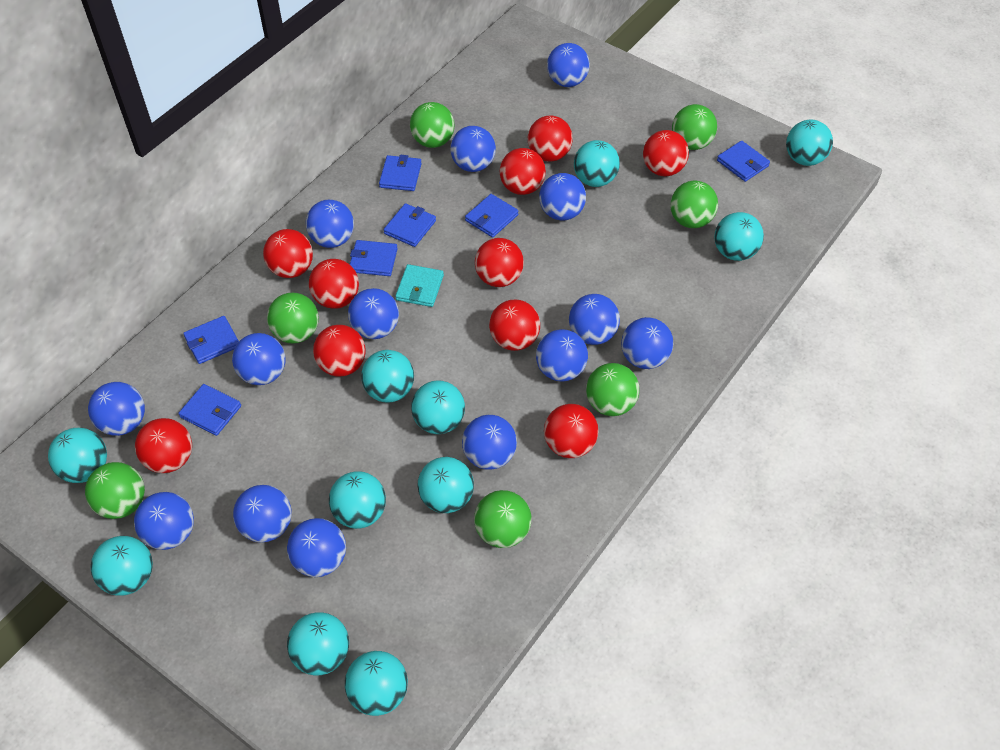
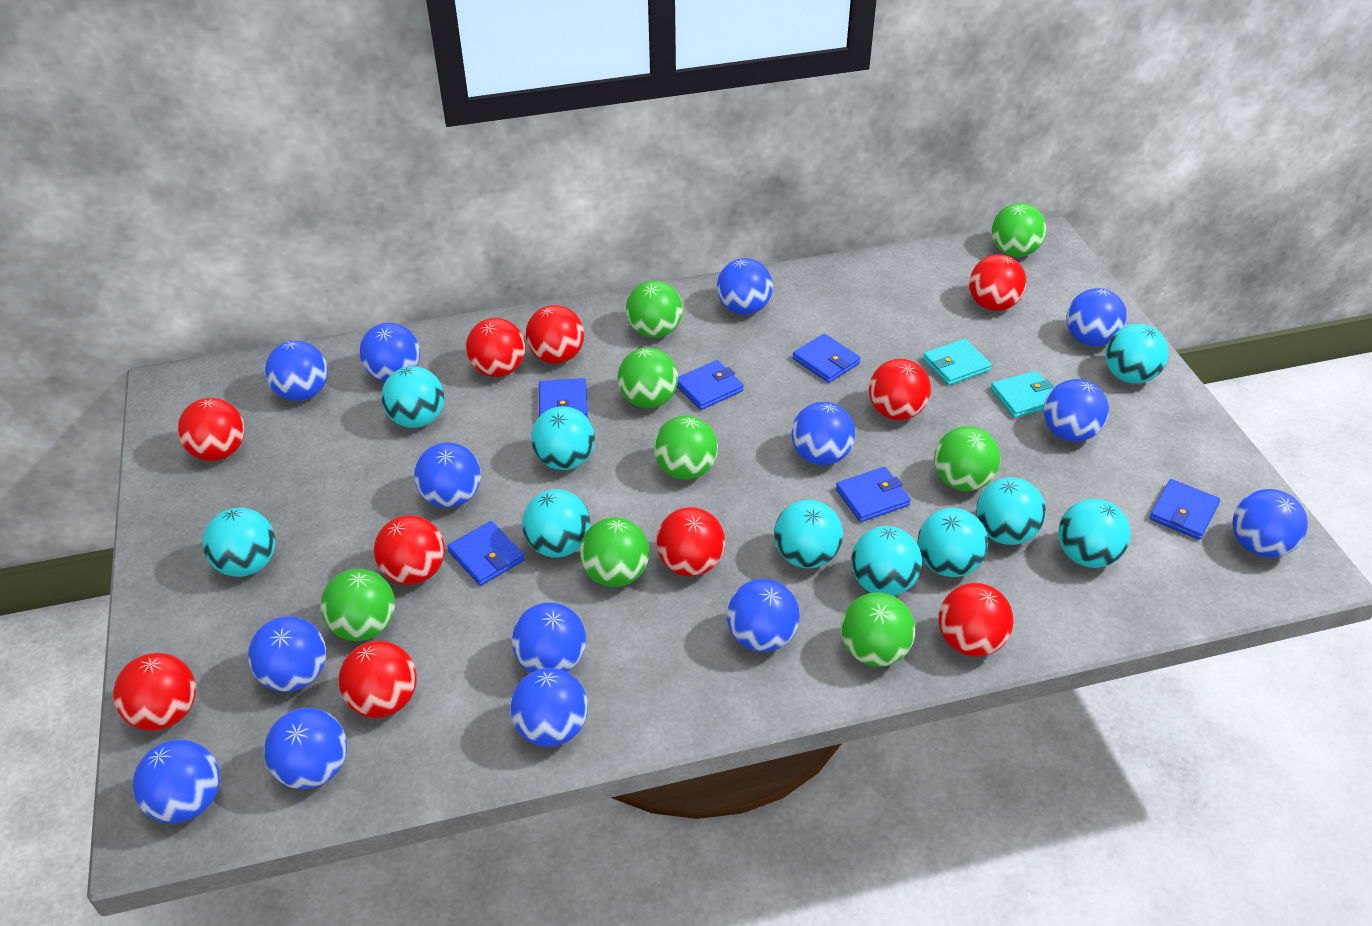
blue wallet: 7 -> 6
green ball: 7 -> 8
turquoise ball: 11 -> 10
turquoise wallet: 1 -> 2

